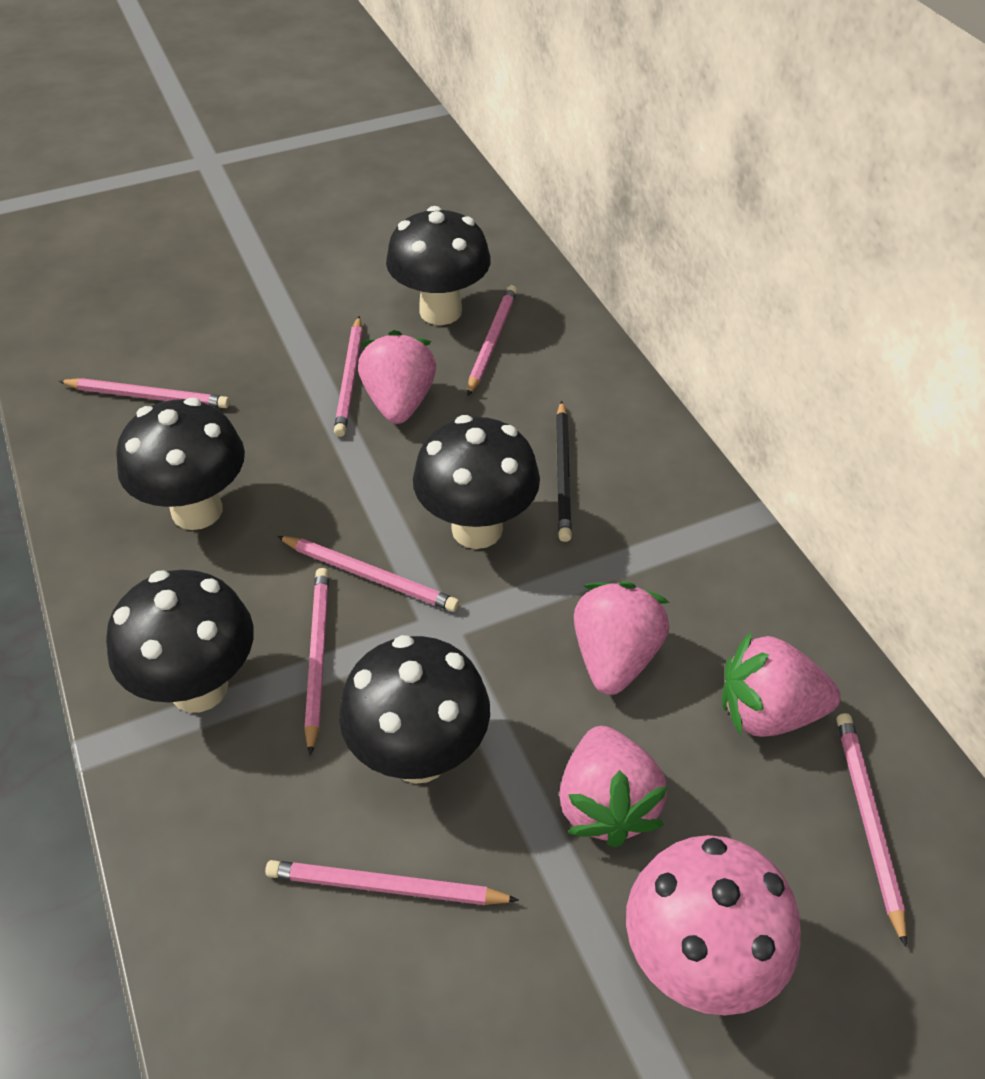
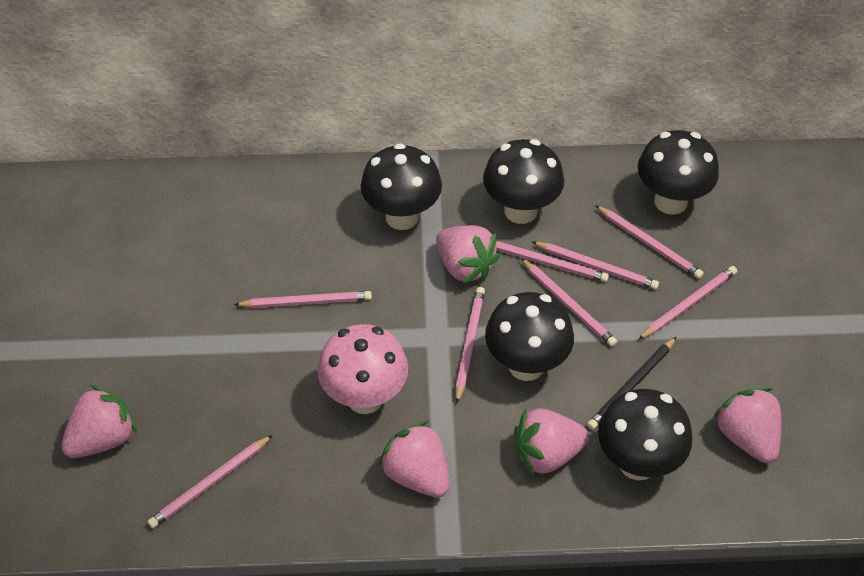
pink pencil: 7 -> 8
pink strawberry: 4 -> 5

